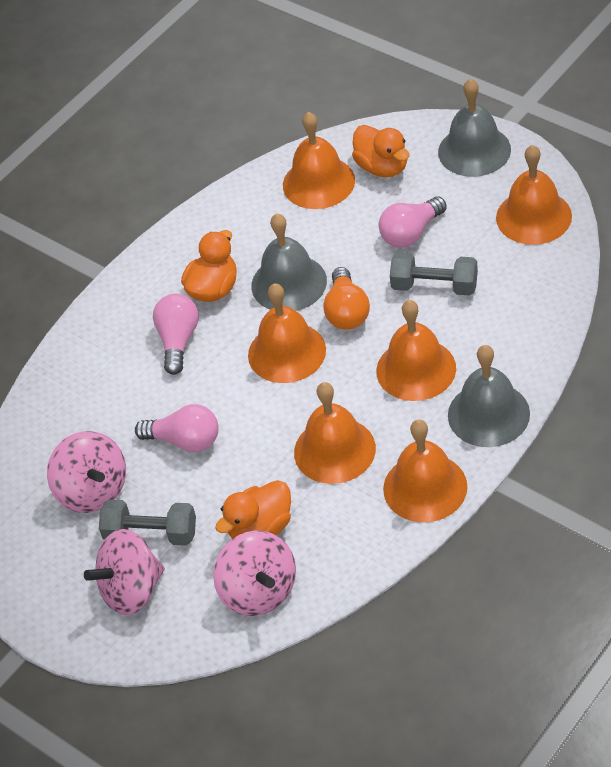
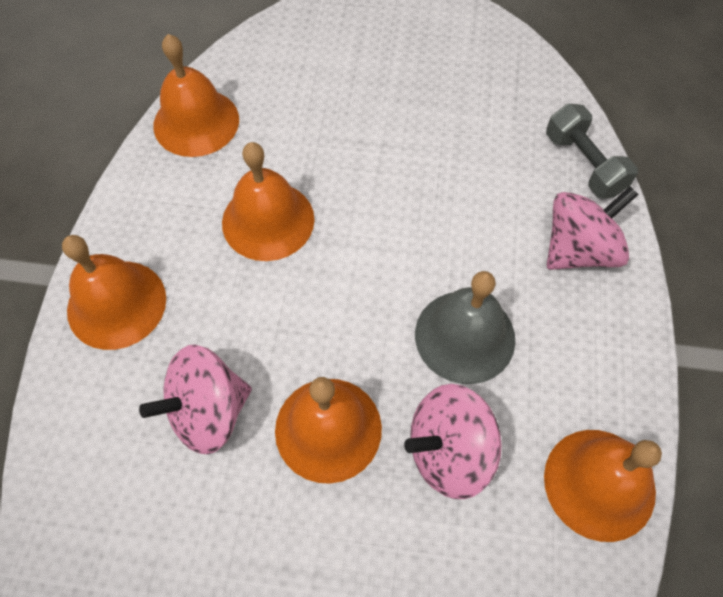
grey bell: 3 -> 1
grey dumbbell: 2 -> 1
orange bell: 6 -> 5
orange duck: 3 -> 0
orange light bulb: 1 -> 0
pink light bulb: 3 -> 0

